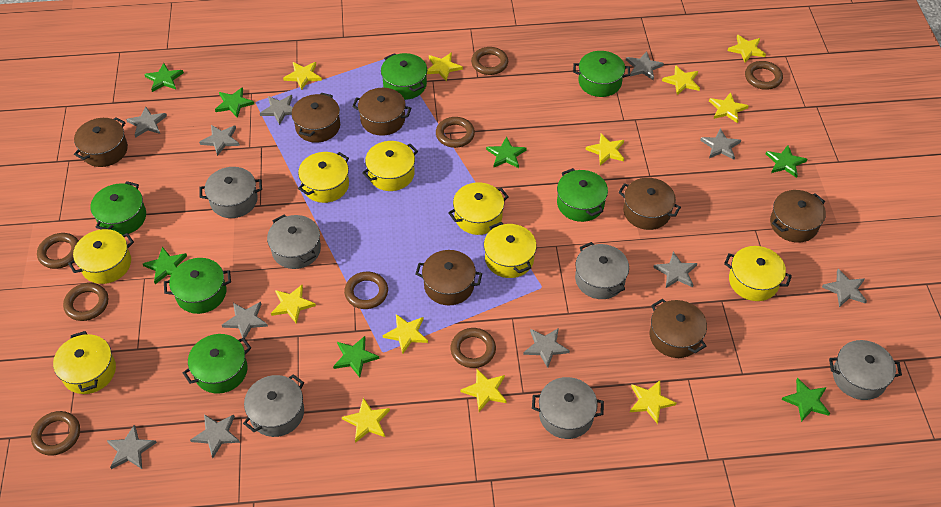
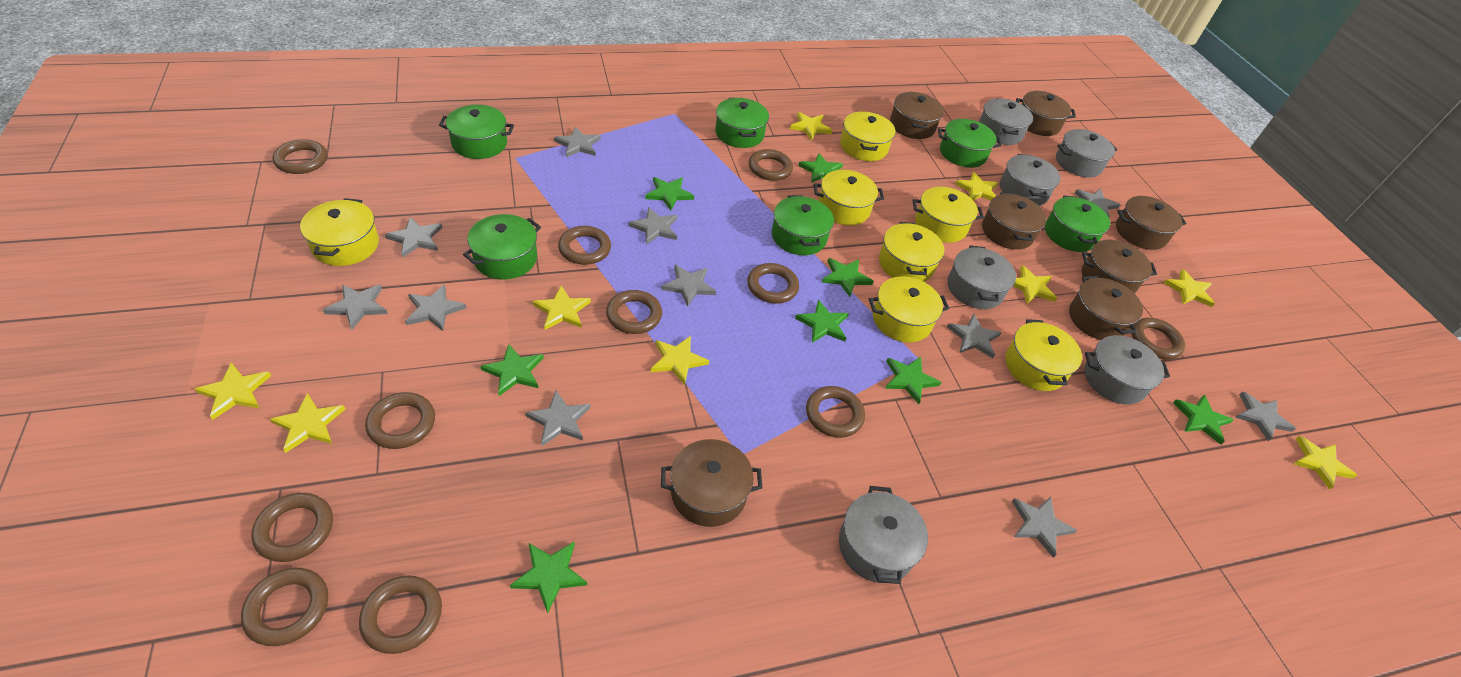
brown ring: 8 -> 11
green star: 7 -> 8
yellow star: 11 -> 9

